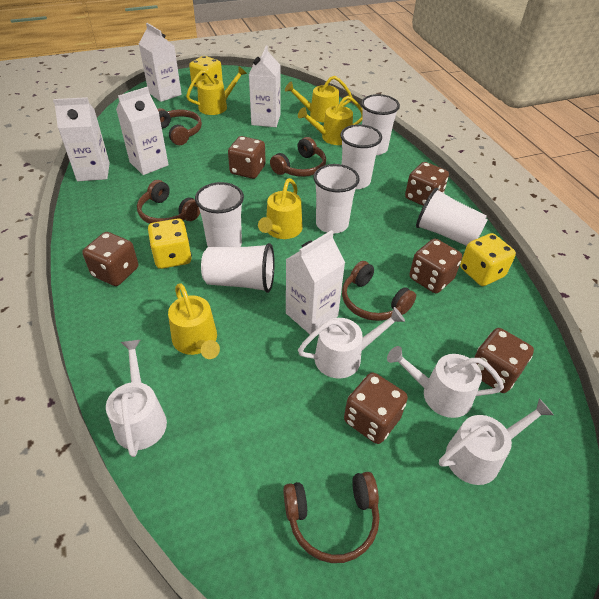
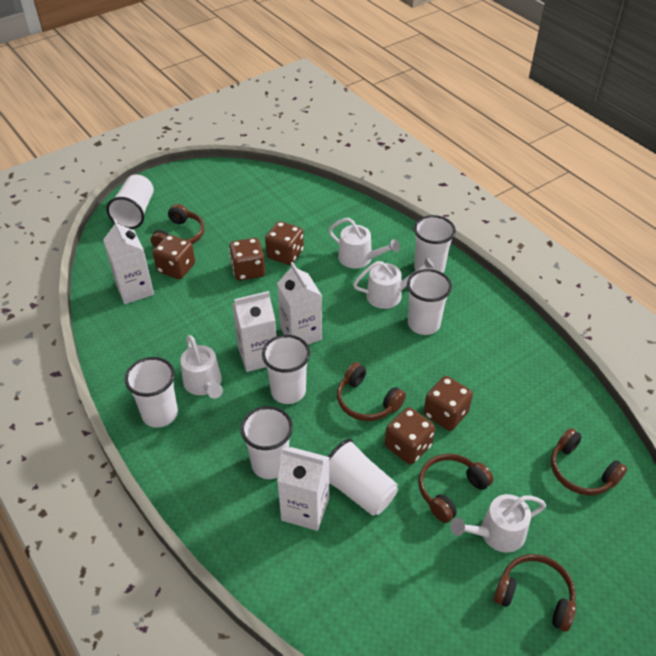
brown dice: 6 -> 5
white carton: 5 -> 4
white cup: 6 -> 7
yellow dice: 3 -> 0
yellow watering can: 5 -> 0

